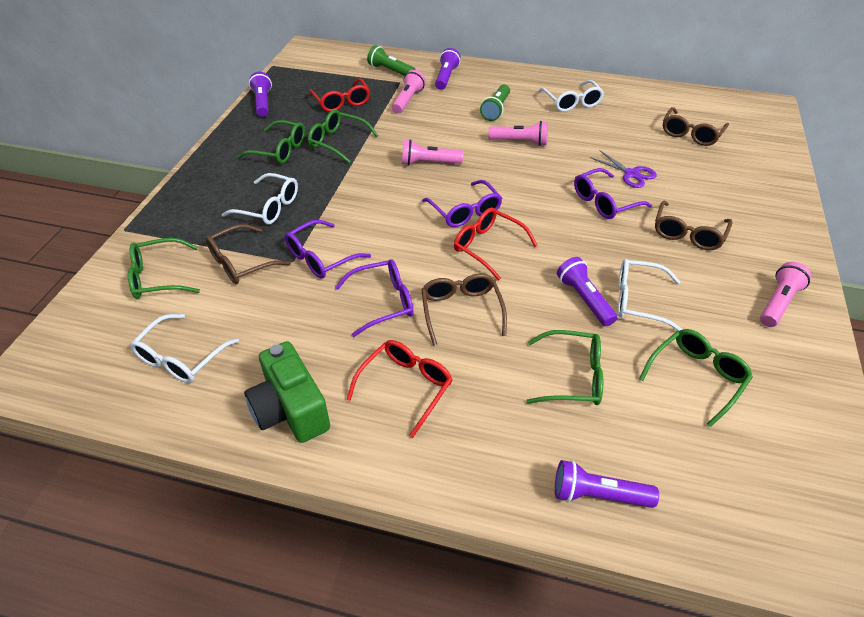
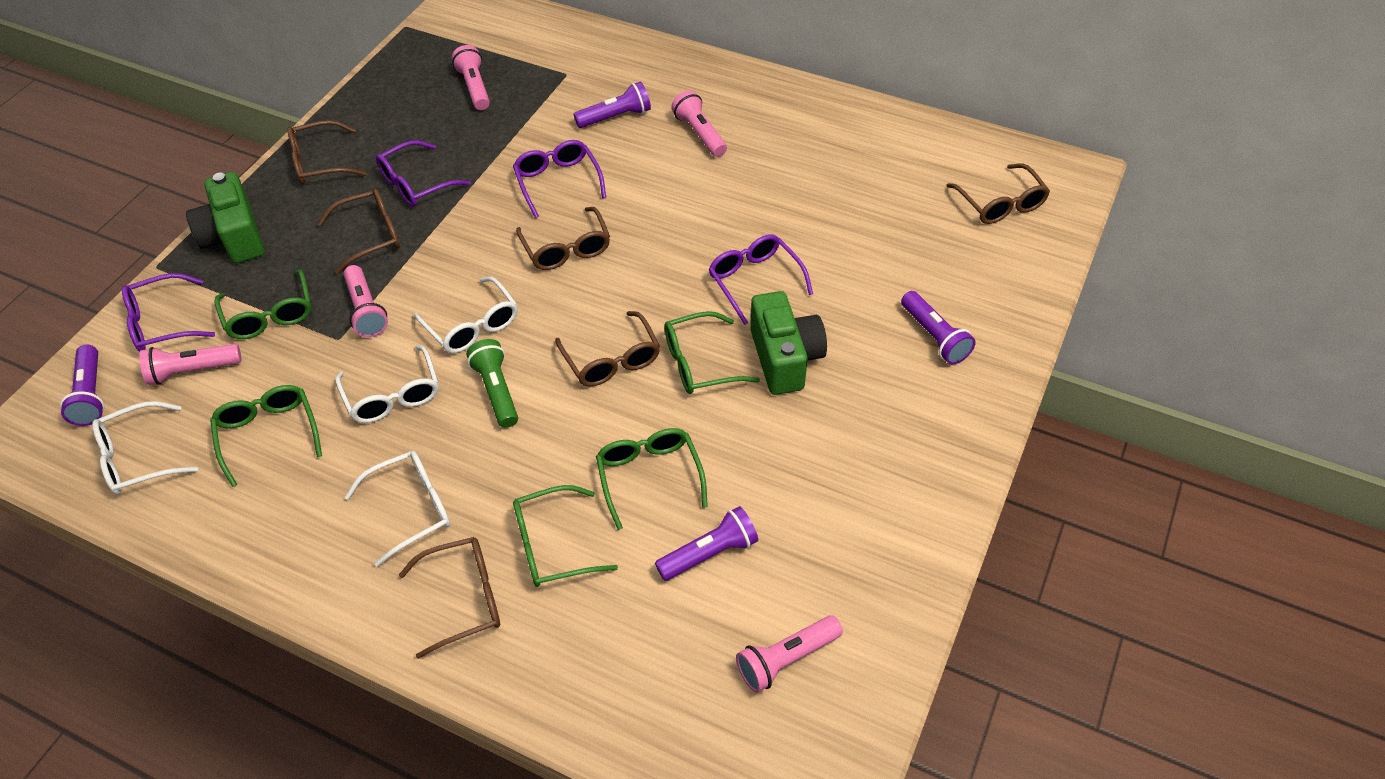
brown glasses: 4 -> 6
green camera: 1 -> 2
green flashlight: 2 -> 1
pink flashlight: 4 -> 5
purple scissors: 1 -> 0
red glasses: 3 -> 0

